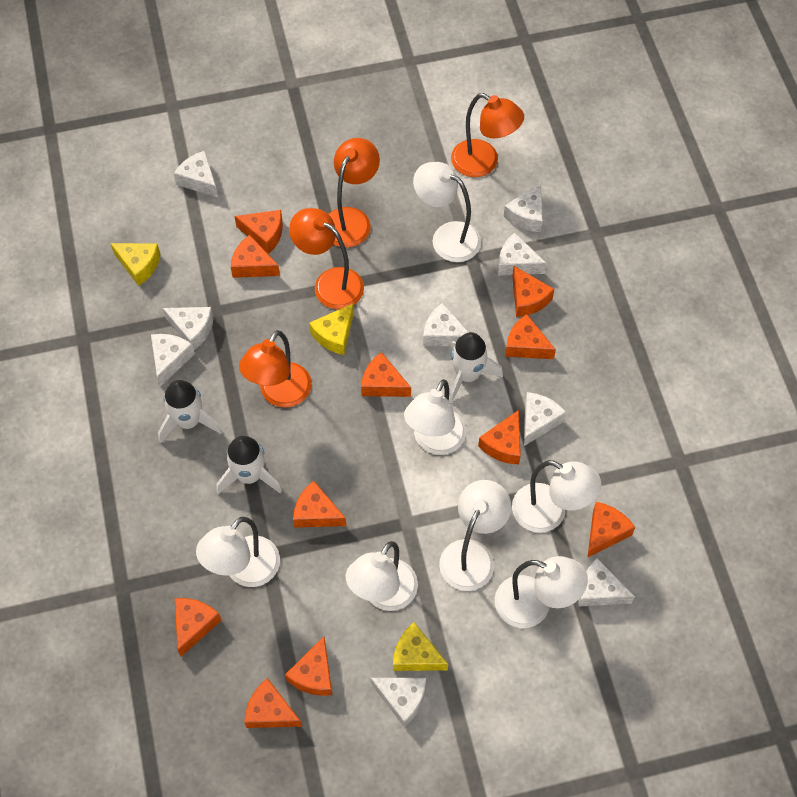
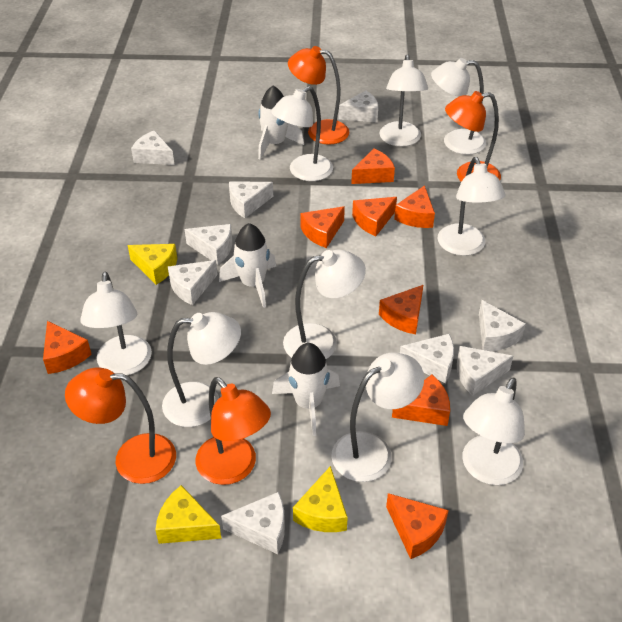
orange cheese: 11 -> 8
white lamp: 7 -> 9

